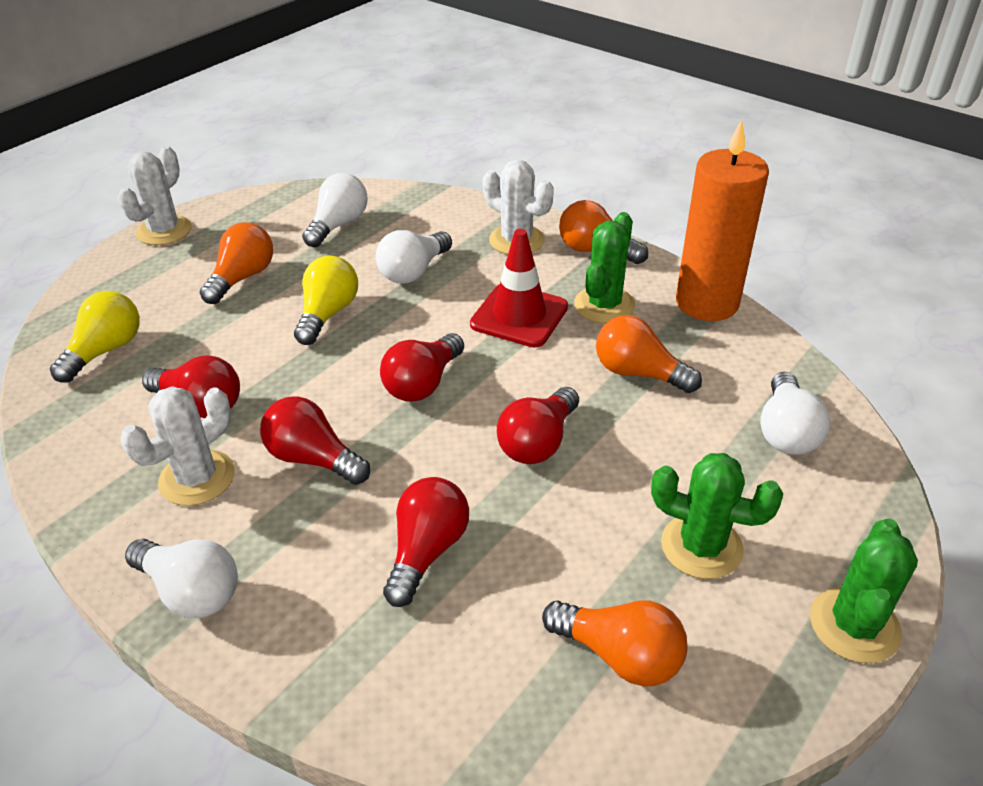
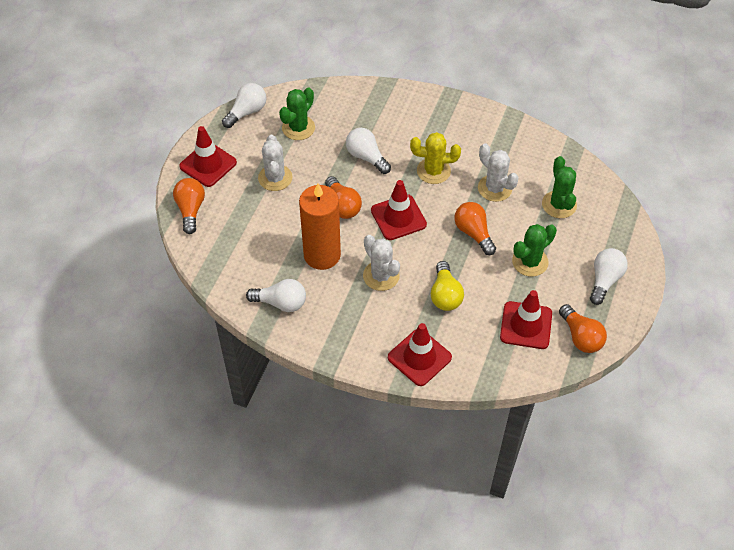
red light bulb: 5 -> 0
red traffic cone: 1 -> 4
yellow cactus: 0 -> 1
yellow light bulb: 2 -> 1

